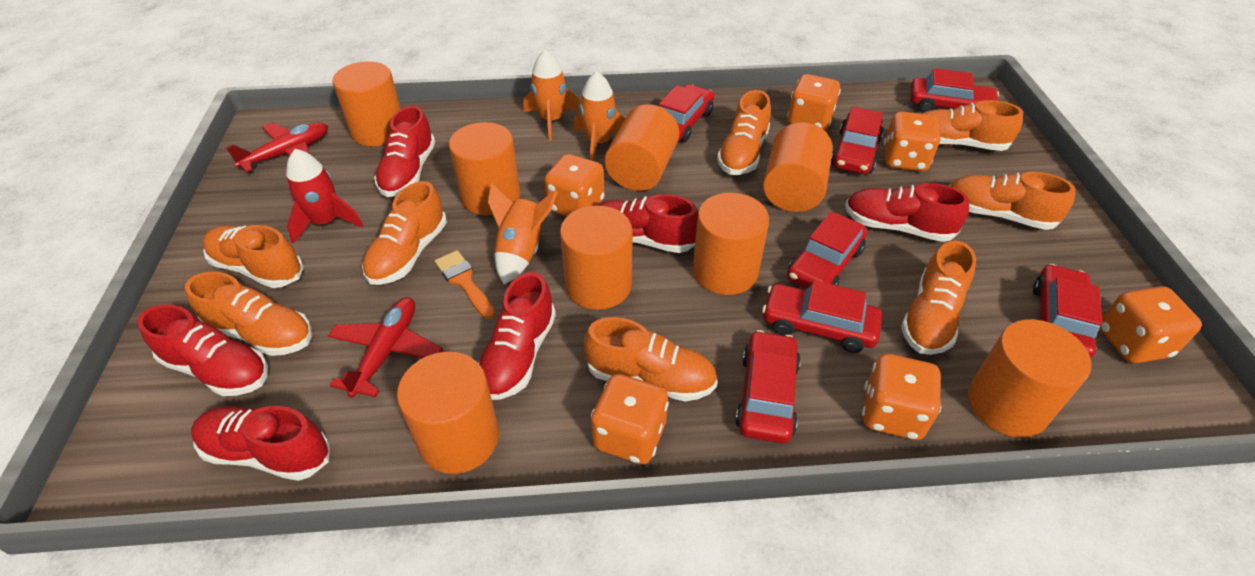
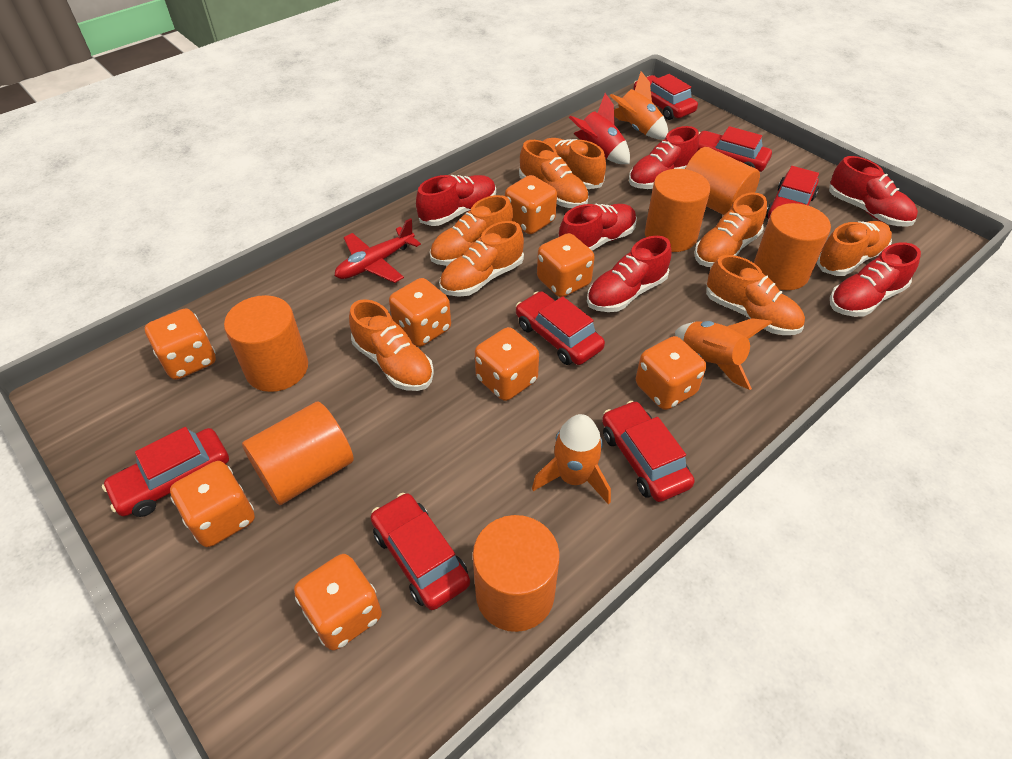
orange brush: 1 -> 0
orange cylinder: 8 -> 6
orange dice: 6 -> 8
red plane: 2 -> 1

